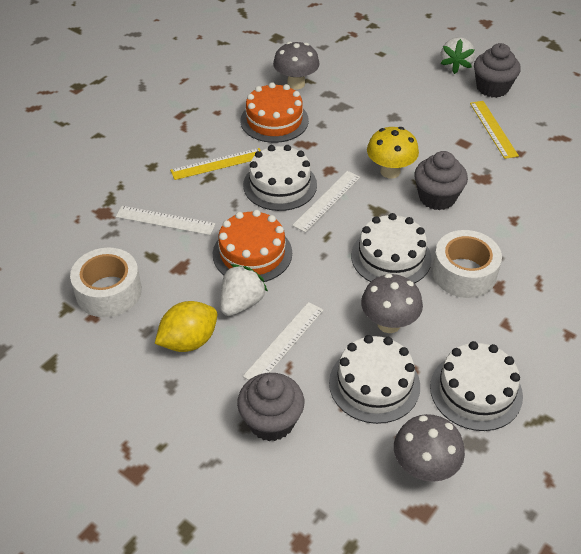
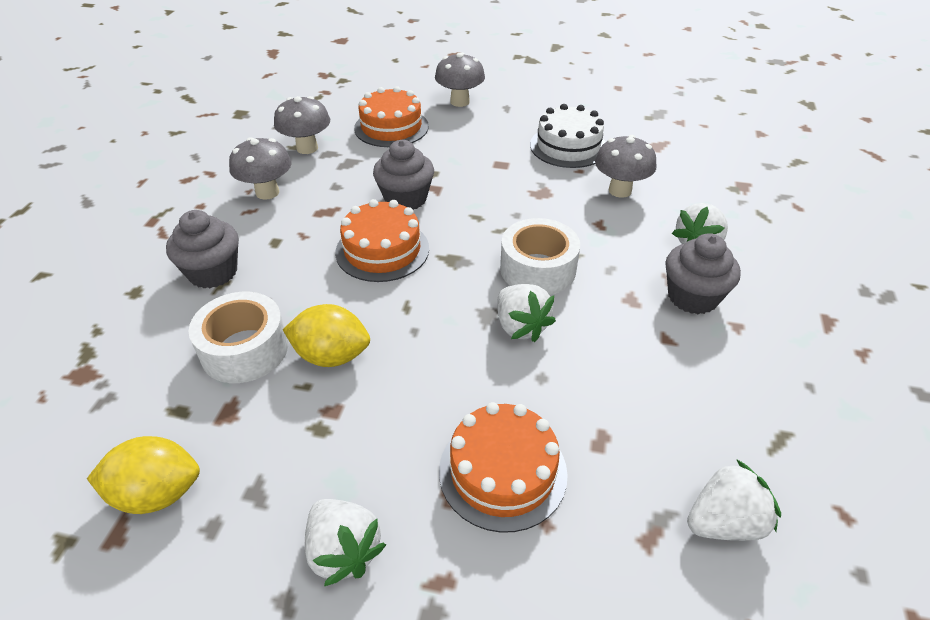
grey mushroom: 3 -> 4
orange cake: 2 -> 3
white cake: 4 -> 1
white ruler: 3 -> 0
white strawberry: 2 -> 4
yellow lemon: 1 -> 2
yellow mushroom: 1 -> 0
yellow ruler: 2 -> 0

